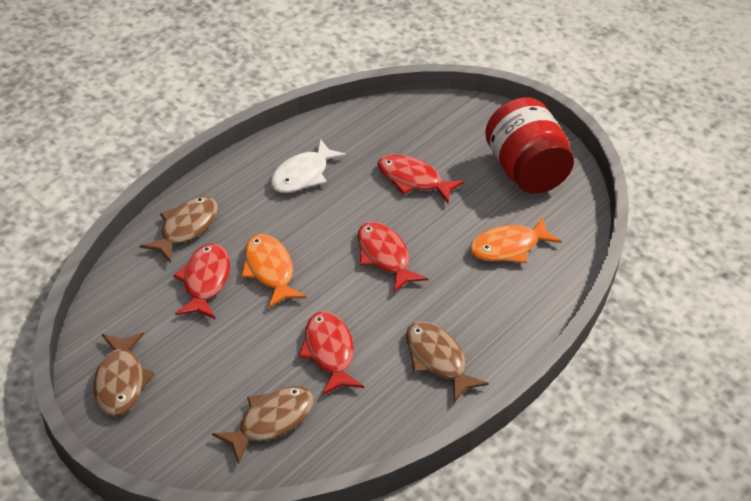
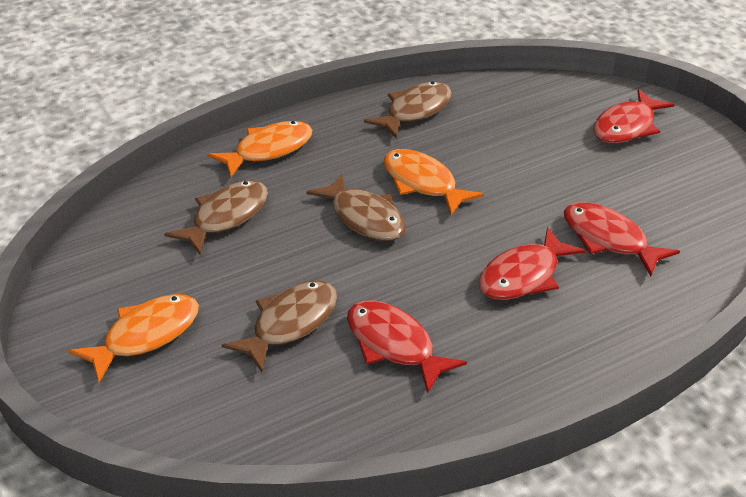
orange fish: 2 -> 3
red jar: 1 -> 0
white fish: 1 -> 0

